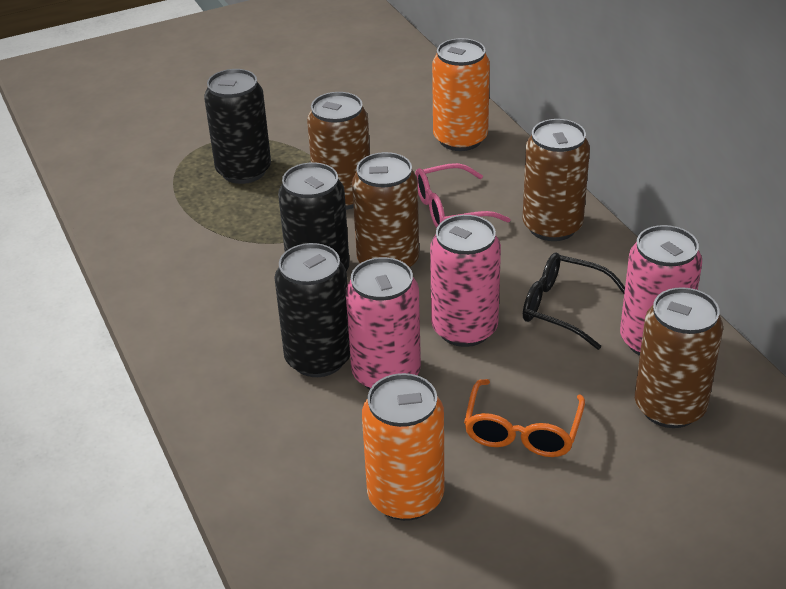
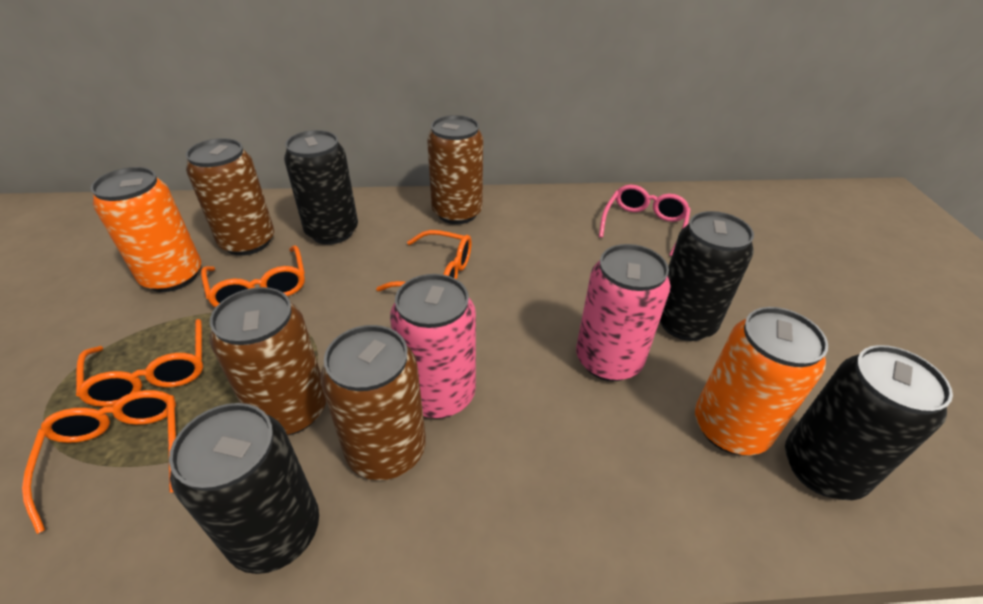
black can: 3 -> 4
black glasses: 1 -> 0
orange glasses: 1 -> 4
pink can: 3 -> 2

